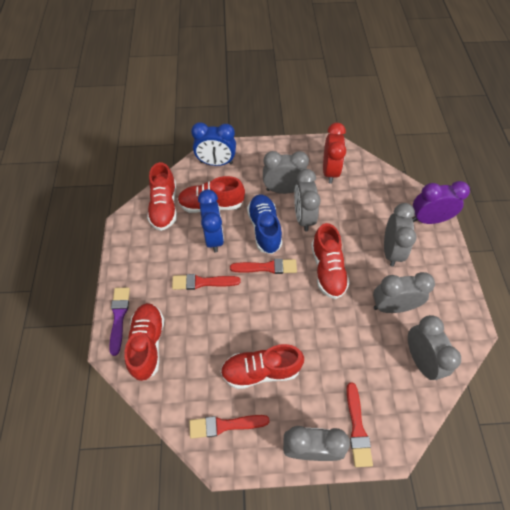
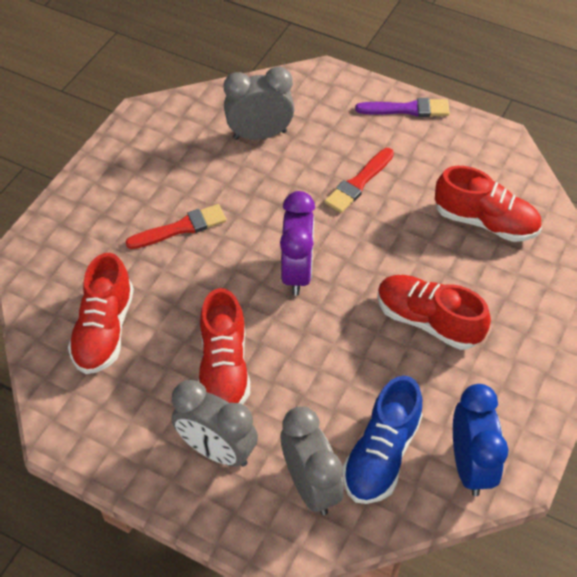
blue clock: 2 -> 1
grey clock: 6 -> 3
red brush: 4 -> 2
red clock: 1 -> 0
red shoe: 5 -> 4

